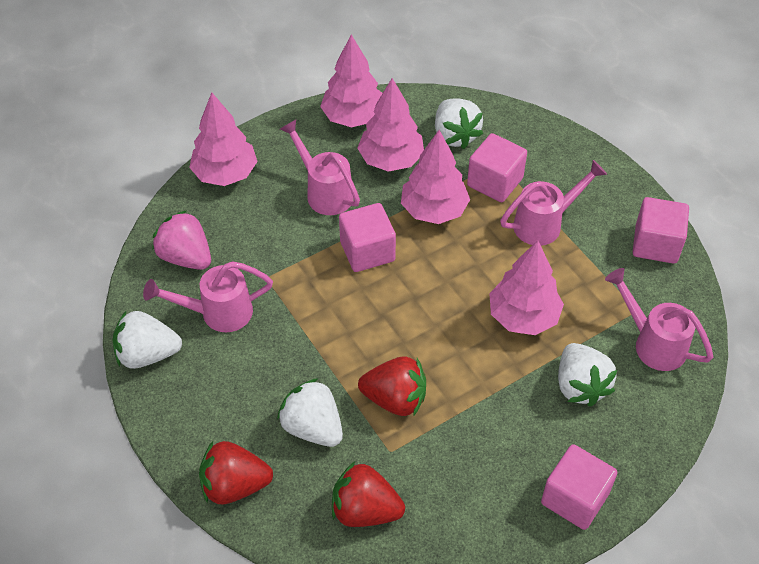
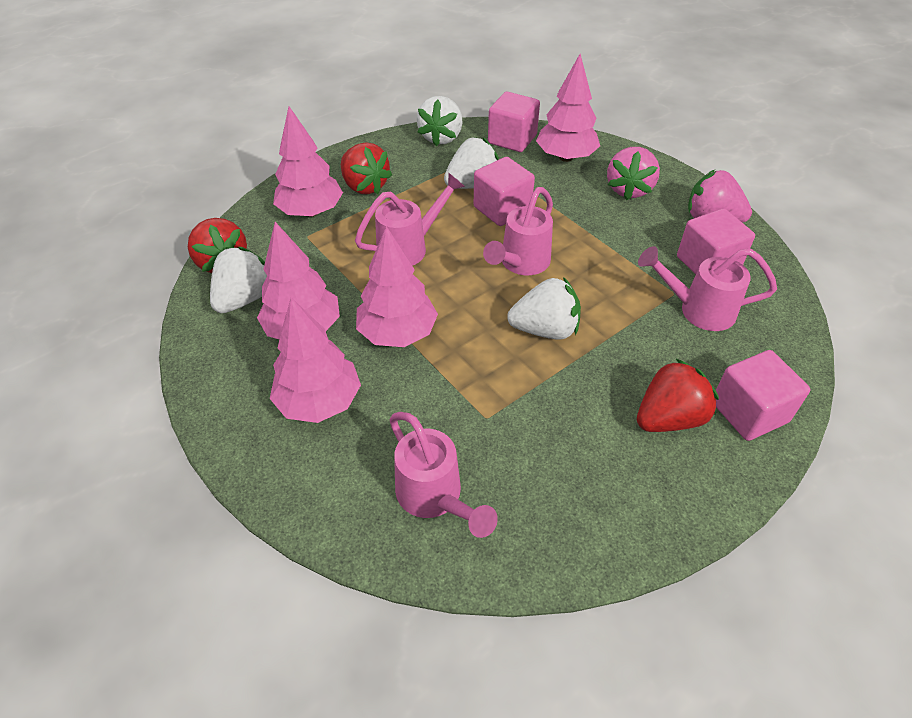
pink strawberry: 1 -> 2

